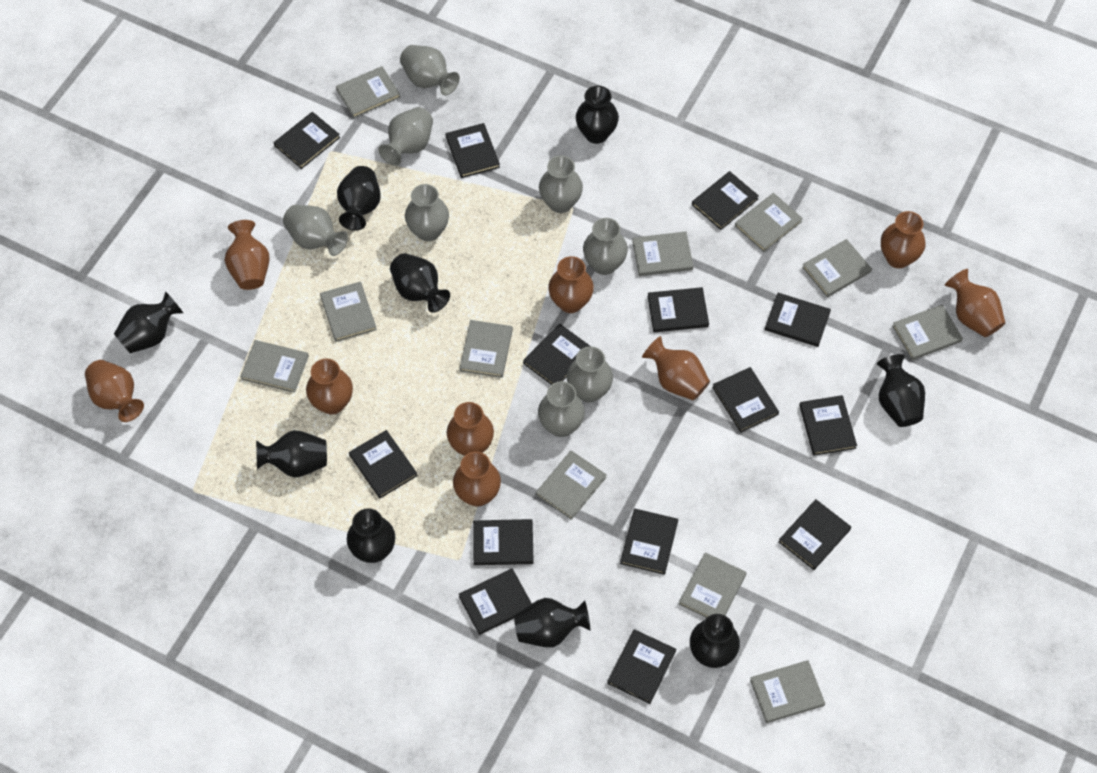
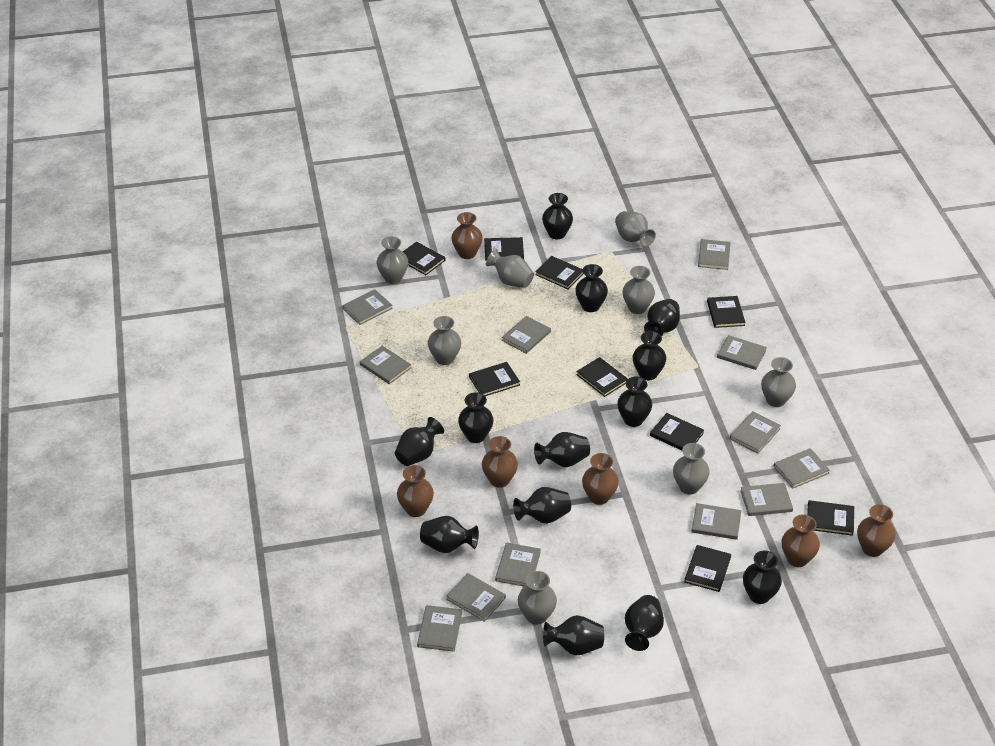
black book: 14 -> 9
black vase: 9 -> 13
brown vase: 9 -> 6
grey book: 11 -> 12

